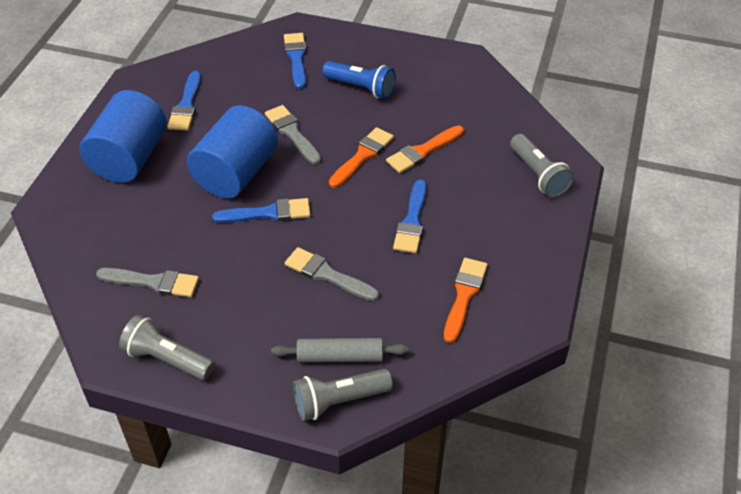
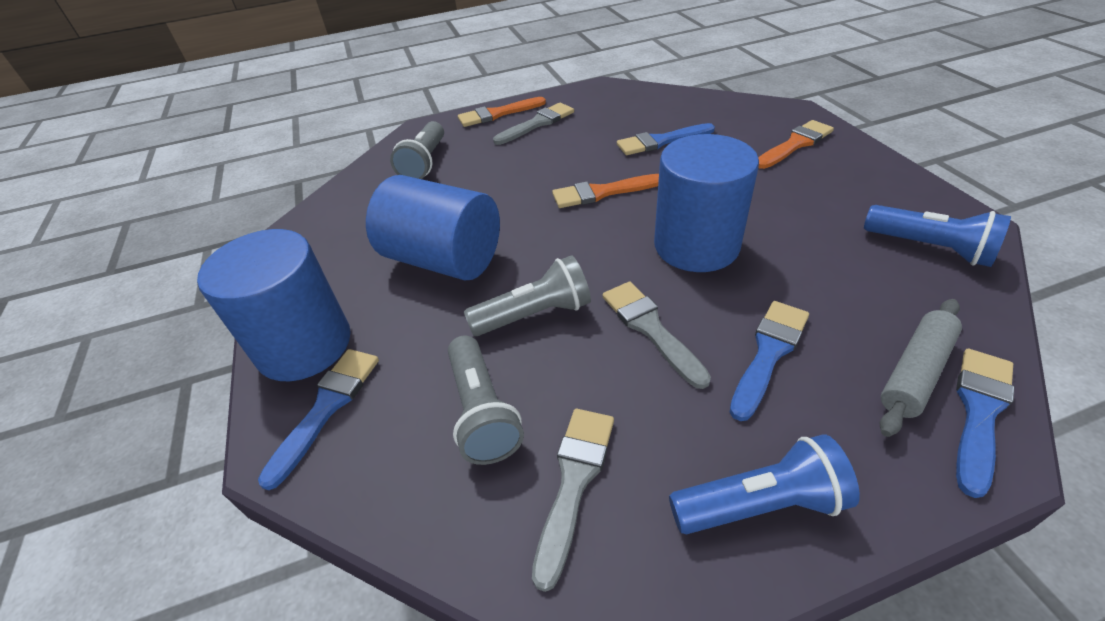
blue cylinder: 2 -> 3
blue flashlight: 1 -> 2

